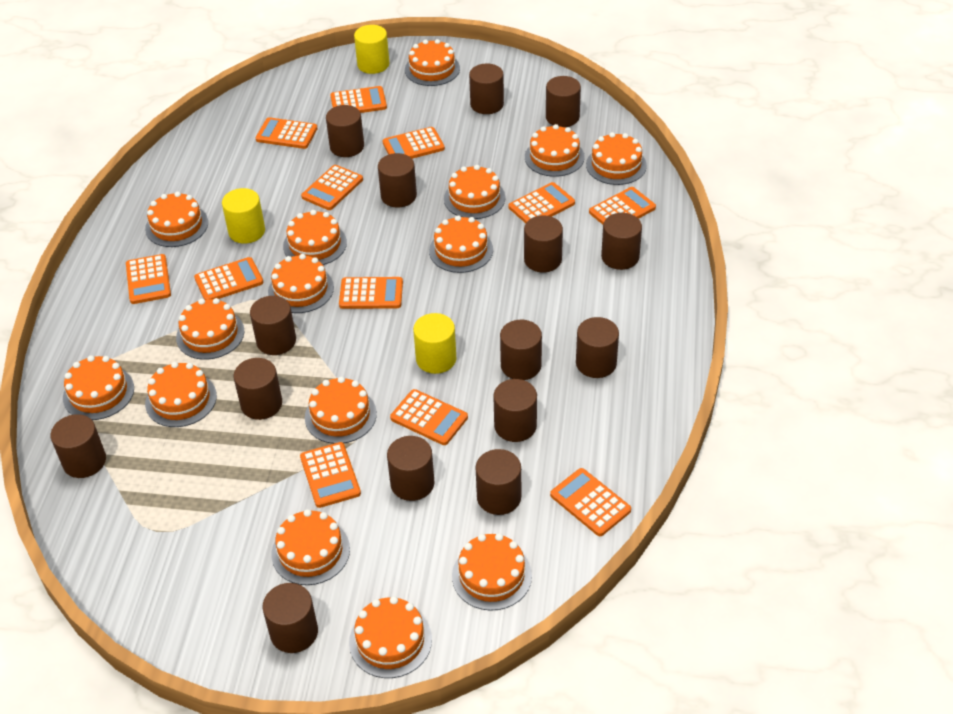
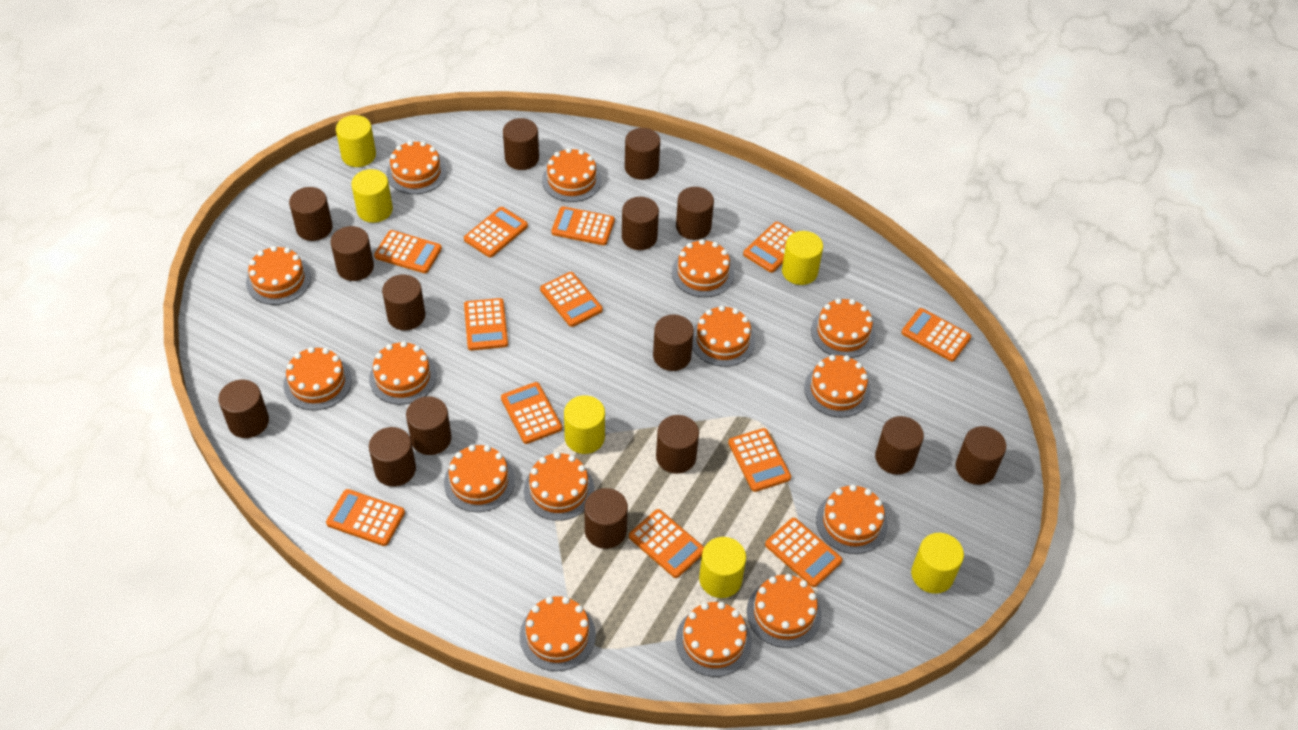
yellow cylinder: 3 -> 6

